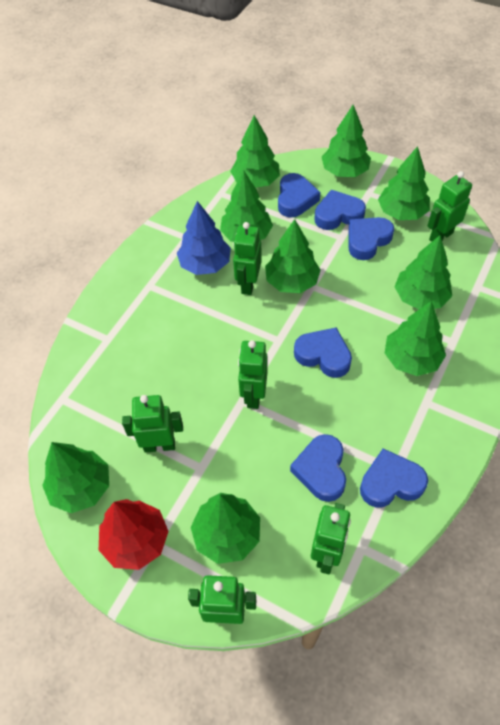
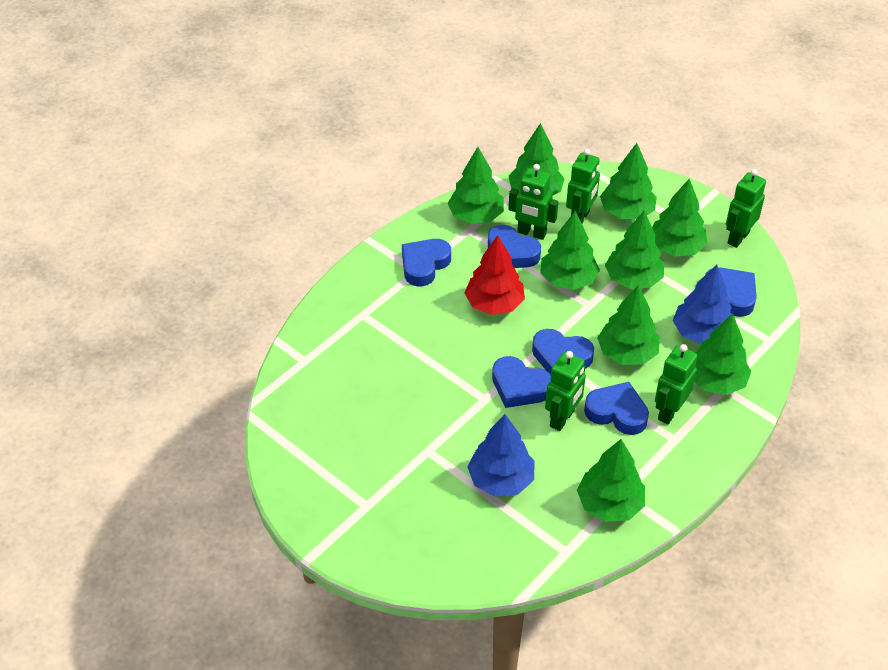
blue tree: 1 -> 2
green robot: 6 -> 5

